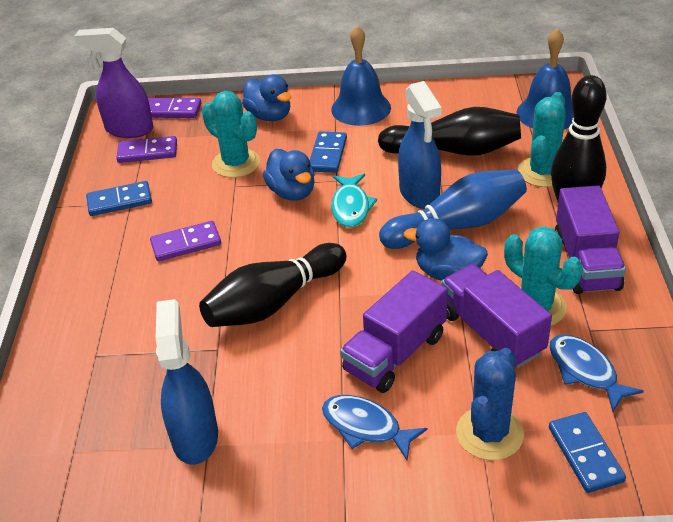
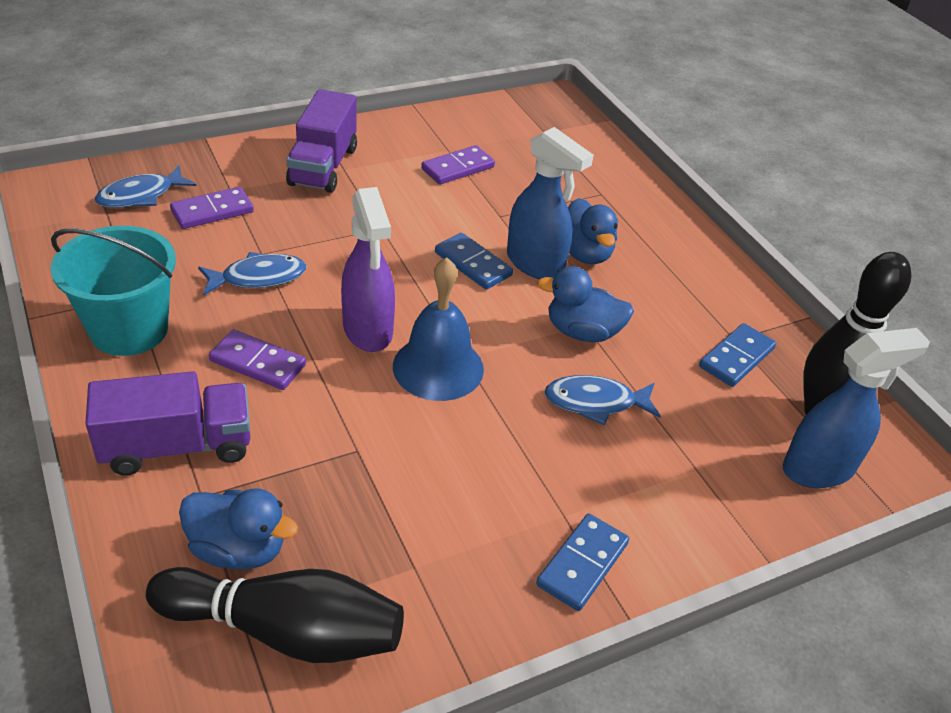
black bowling pin: 3 -> 2
blue bell: 2 -> 1
blue bowling pin: 1 -> 0
blue cactus: 1 -> 0
blue fish: 2 -> 3
purple truck: 3 -> 2
turquoise bucket: 0 -> 1
turquoise cactus: 3 -> 0
turquoise fish: 1 -> 0

